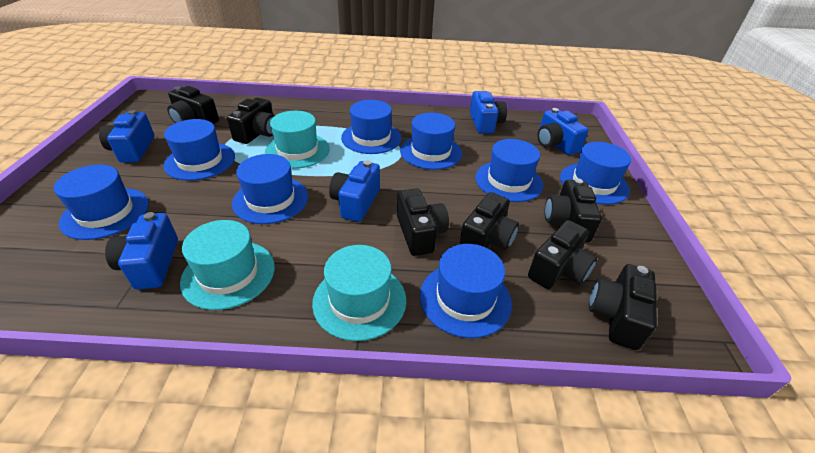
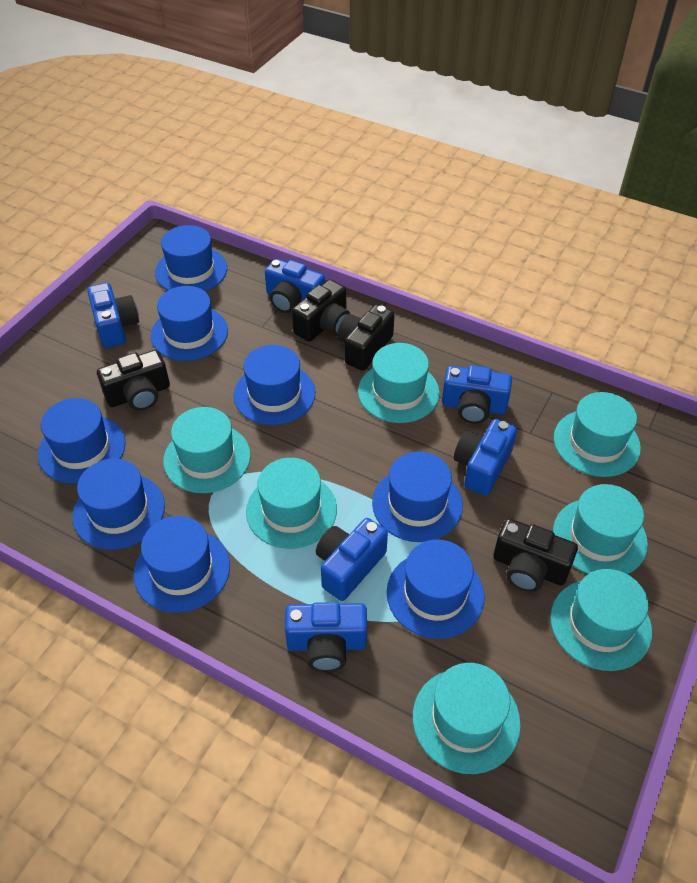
black camera: 7 -> 4
blue camera: 5 -> 6
turquoise hat: 3 -> 7

